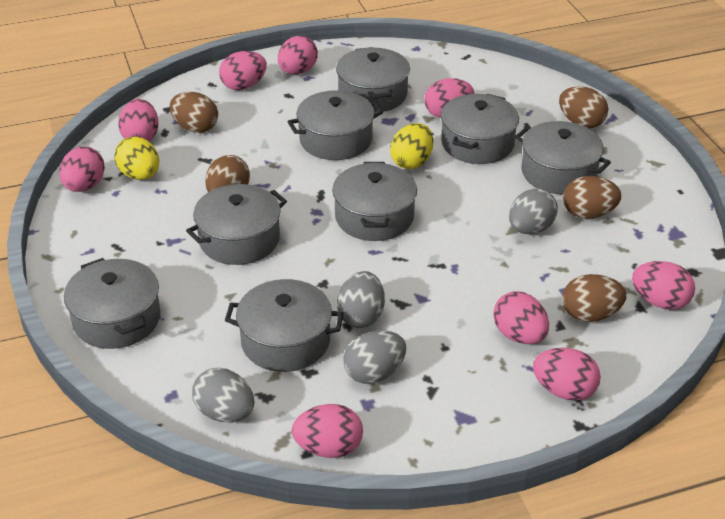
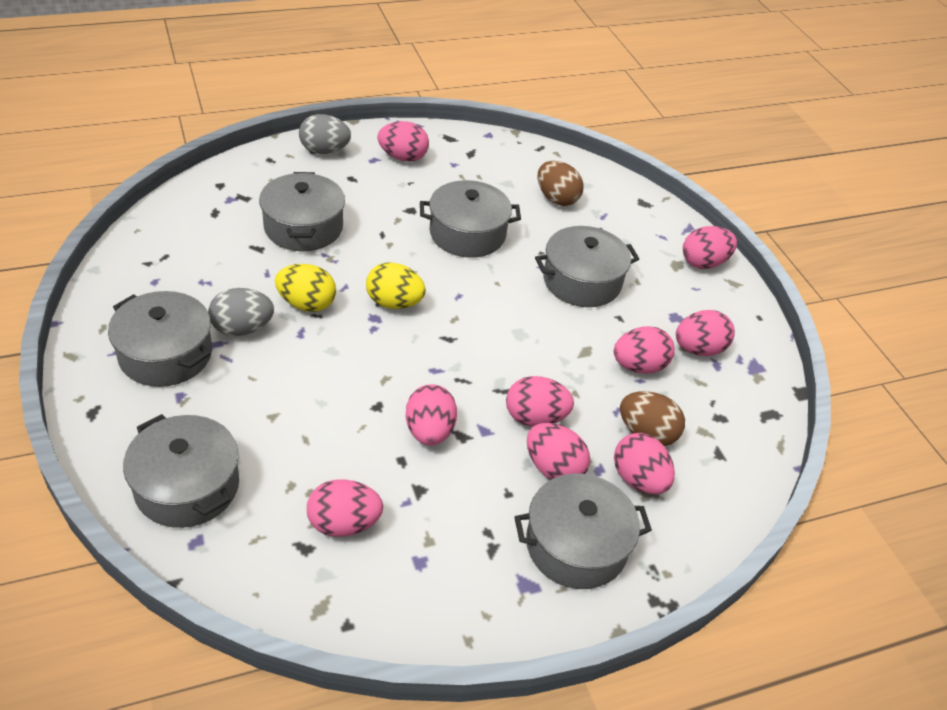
brown egg: 5 -> 2
grey egg: 4 -> 2
grey pot: 8 -> 6

